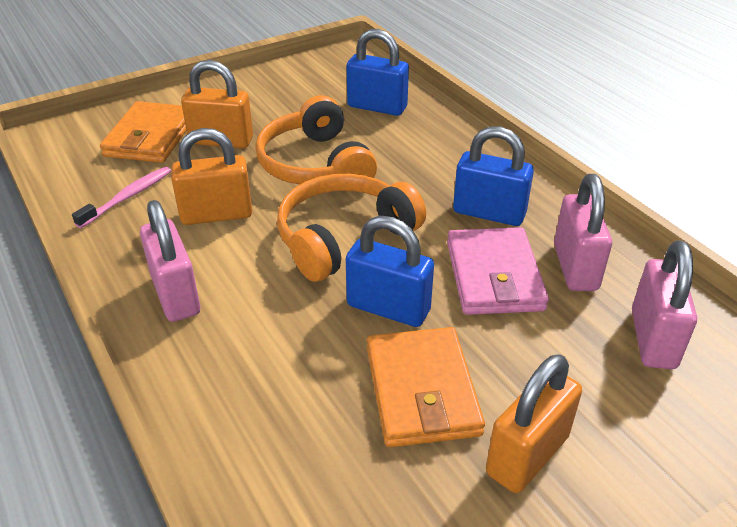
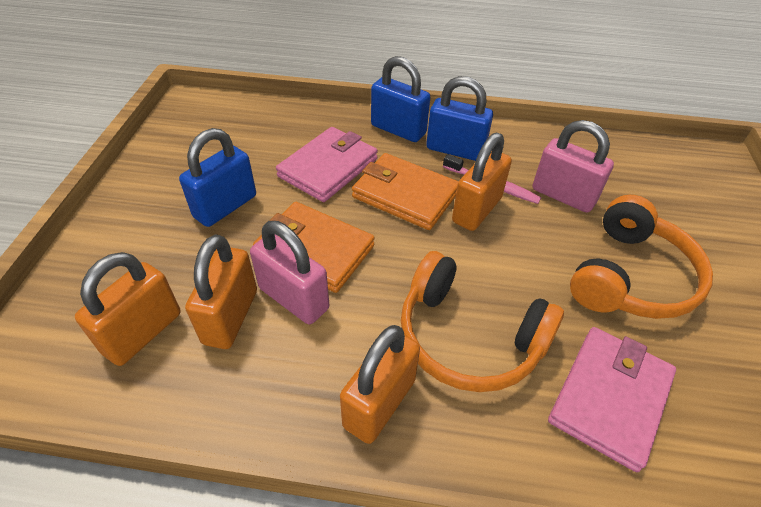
orange padlock: 3 -> 4
pink padlock: 3 -> 2
pink wallet: 1 -> 2

